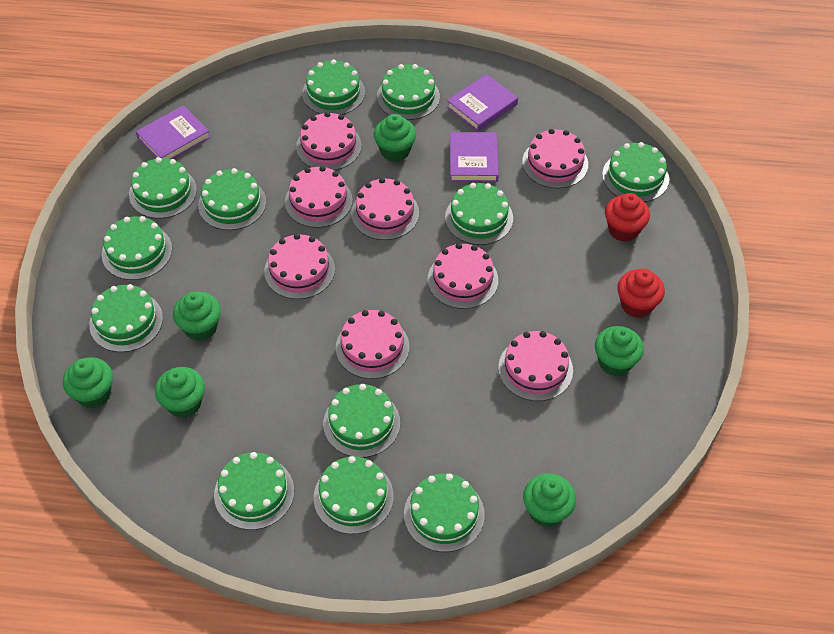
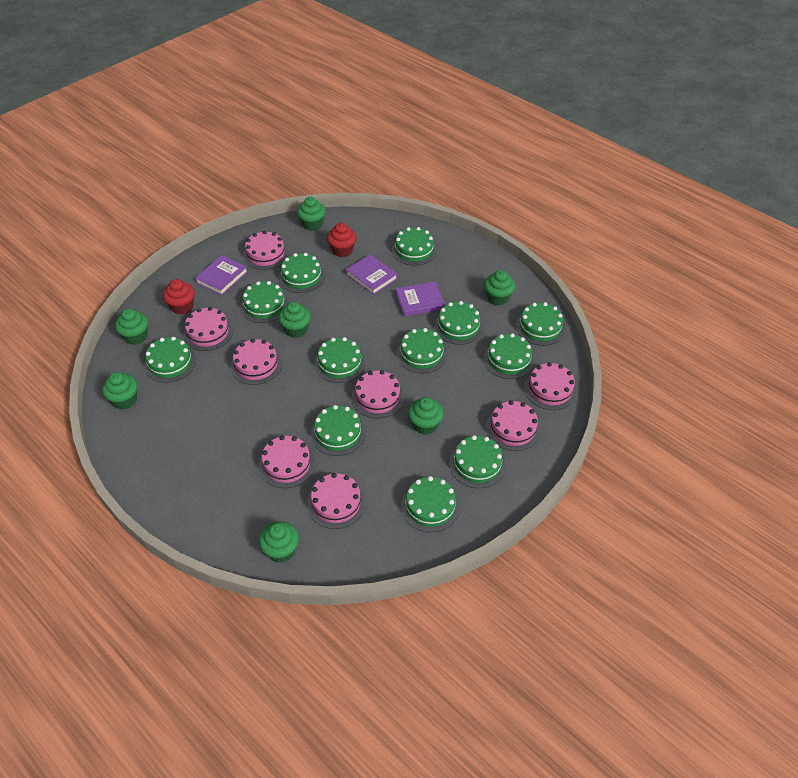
green cupcake: 6 -> 7

